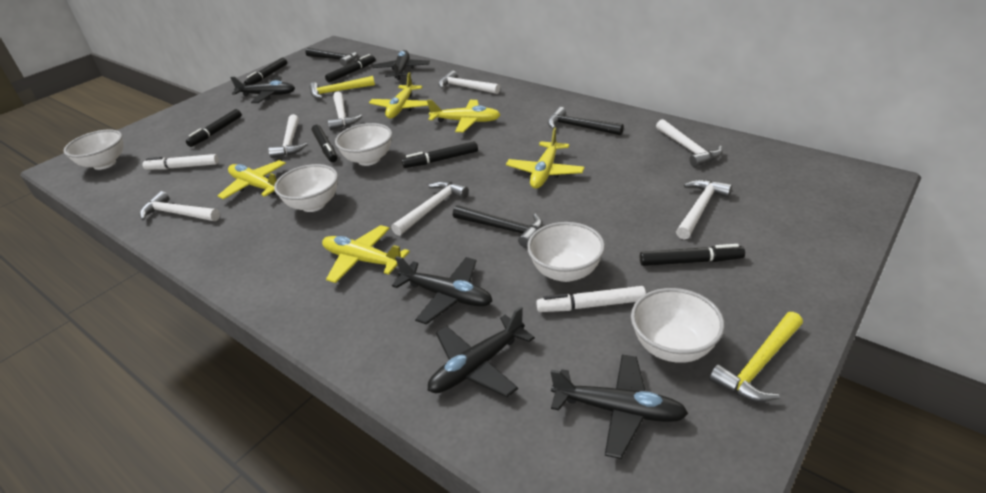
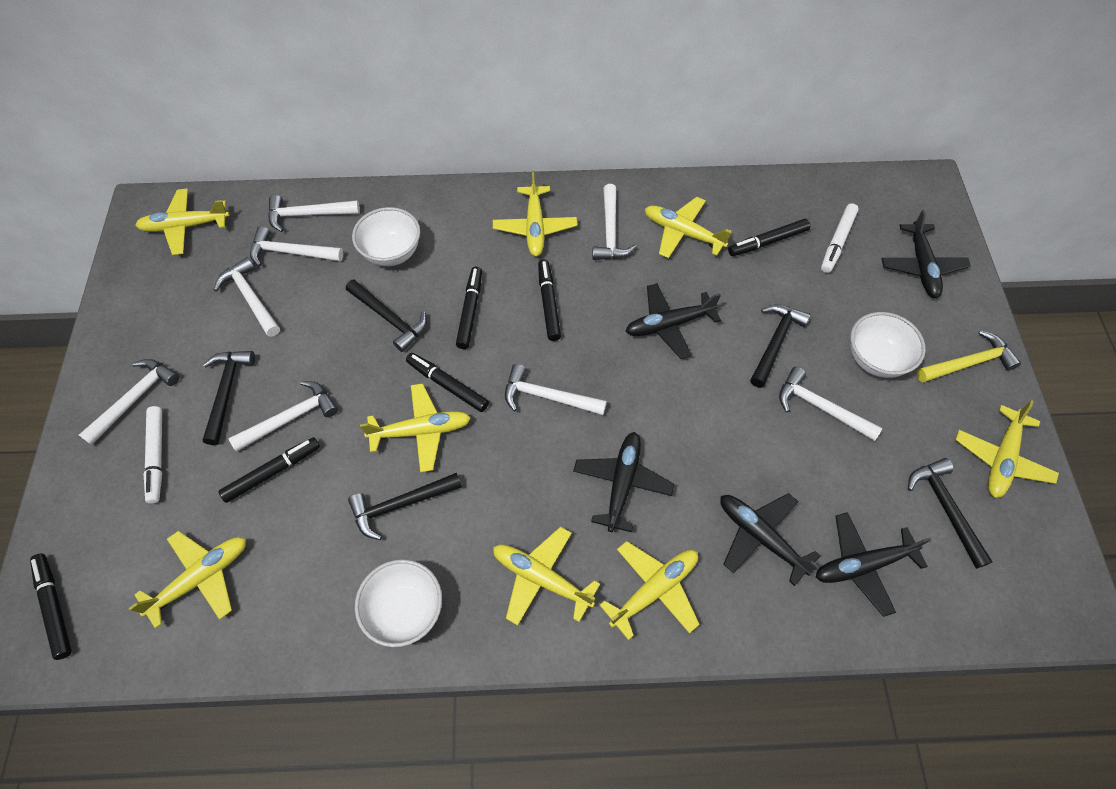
black hammer: 3 -> 5
white bowl: 5 -> 3
white hammer: 7 -> 8
yellow hammer: 2 -> 1
yellow plane: 5 -> 8

